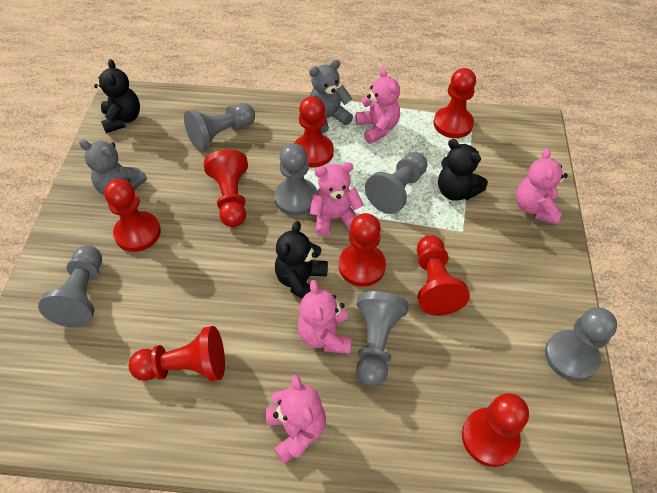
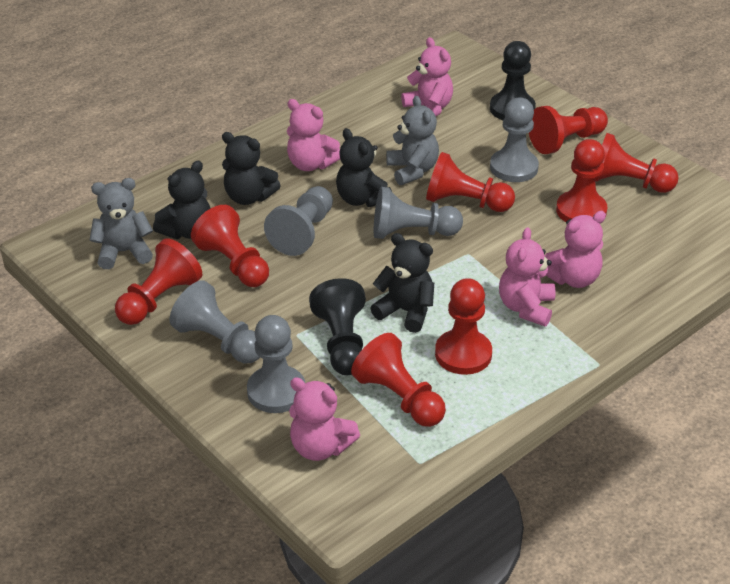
black pawn: 0 -> 2
black teddy bear: 3 -> 4
grey pawn: 6 -> 5

